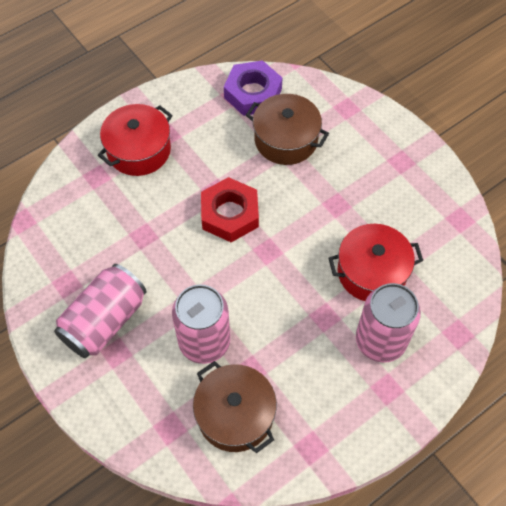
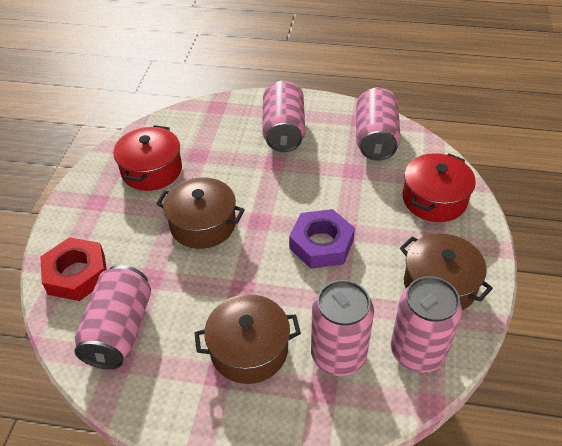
brown pot: 2 -> 3
pink can: 3 -> 5

